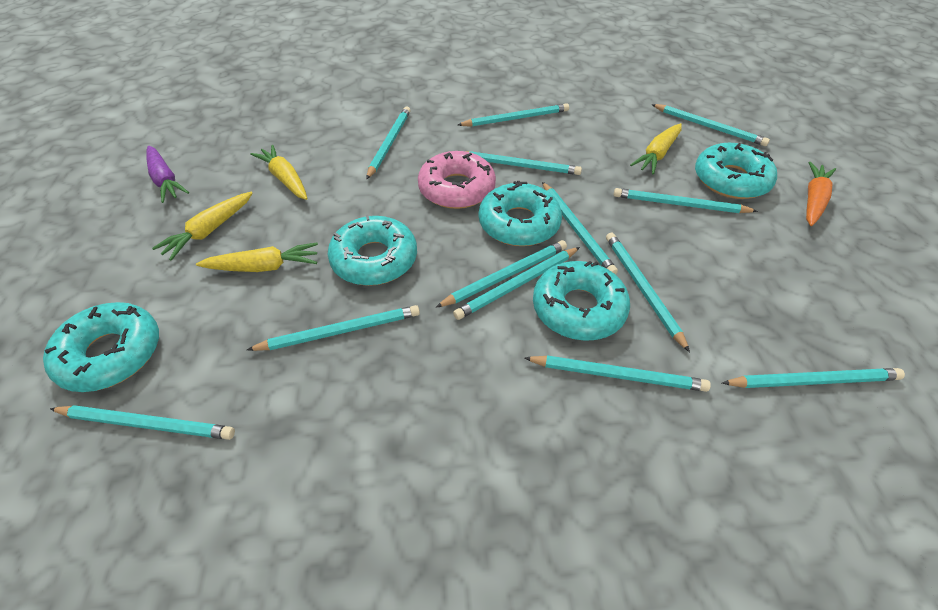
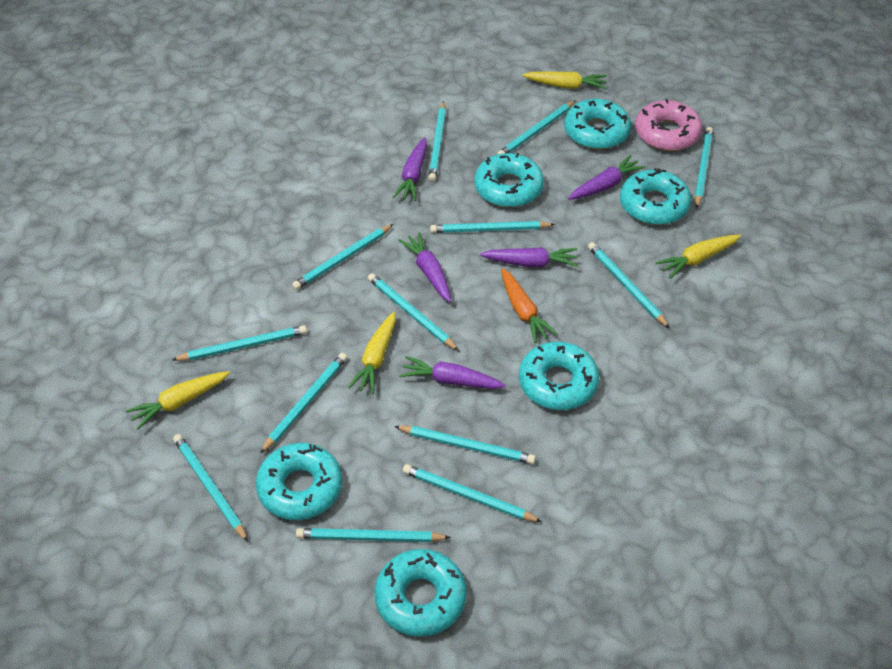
purple carrot: 1 -> 5
turquoise donut: 5 -> 6

